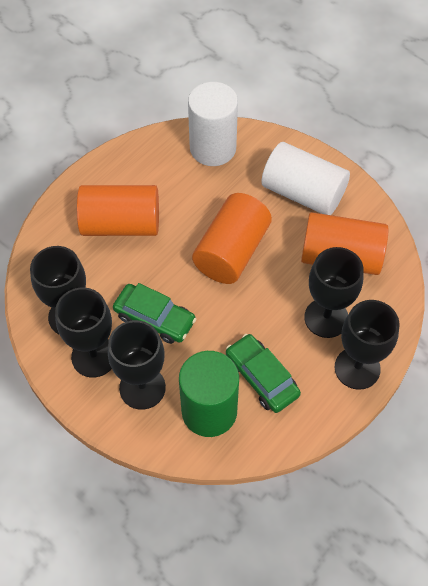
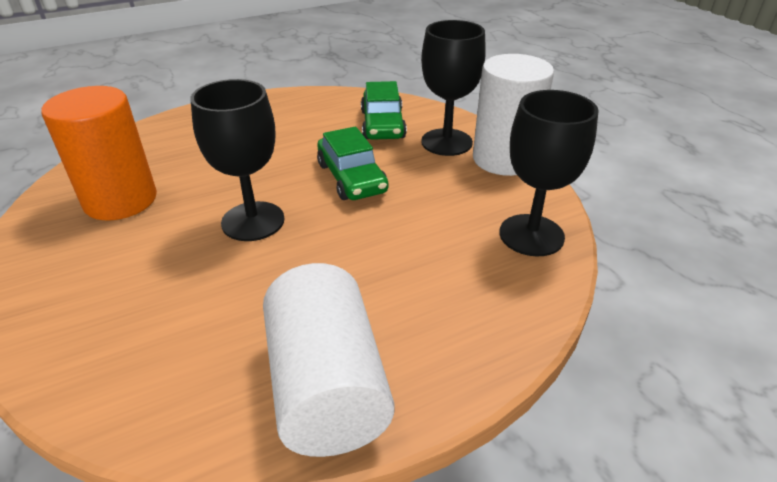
black goblet: 5 -> 3
green cylinder: 1 -> 0
orange cylinder: 3 -> 1

